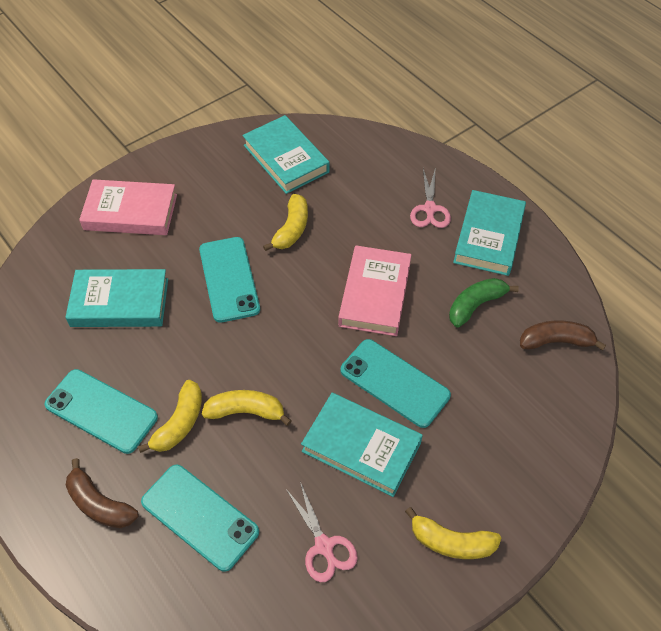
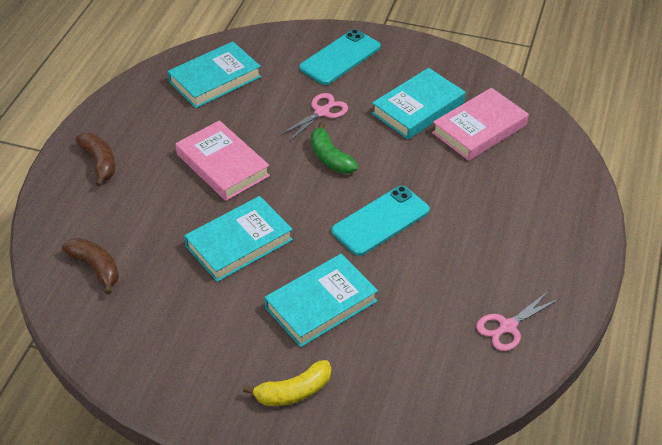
turquoise phone: 4 -> 2
yellow banana: 4 -> 1

